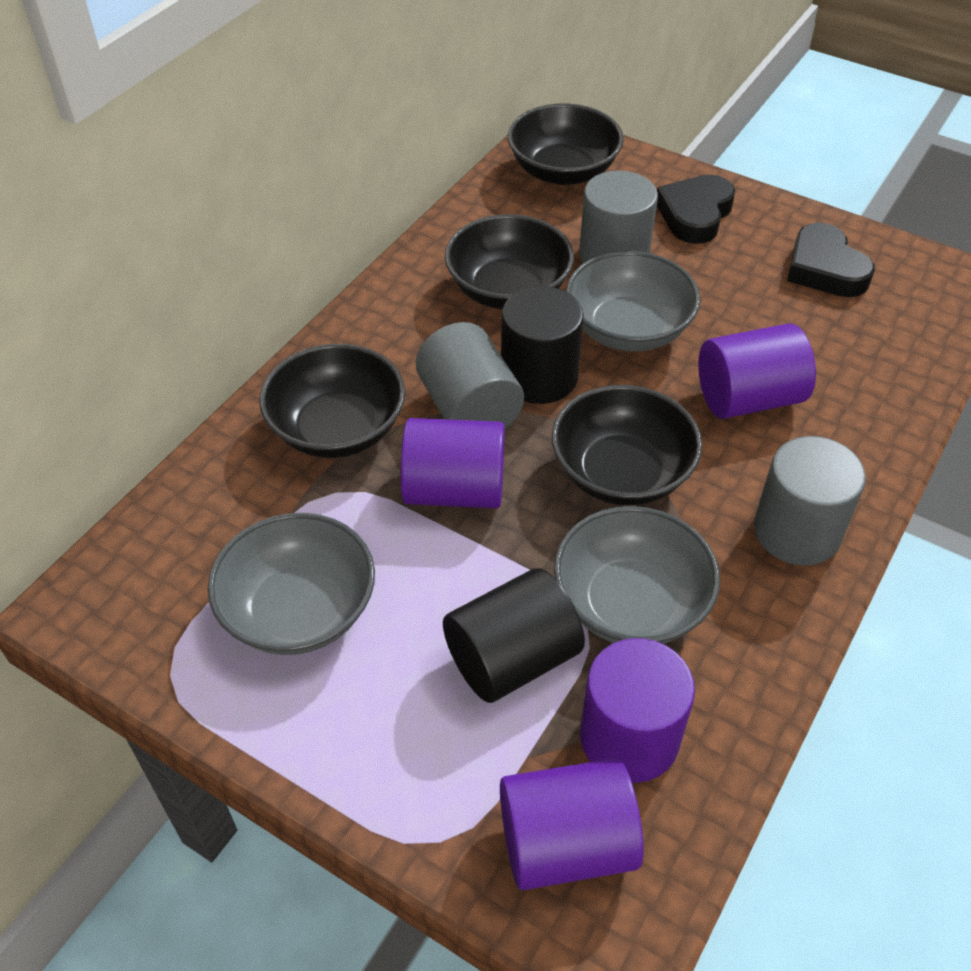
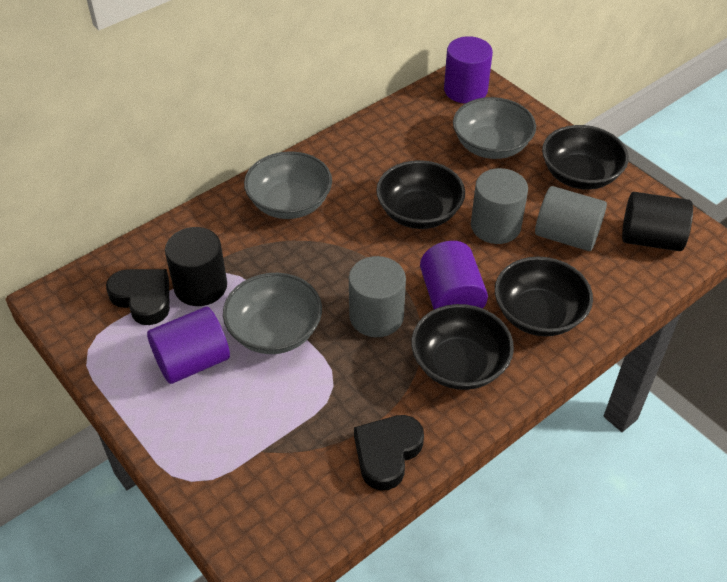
purple cylinder: 4 -> 3

